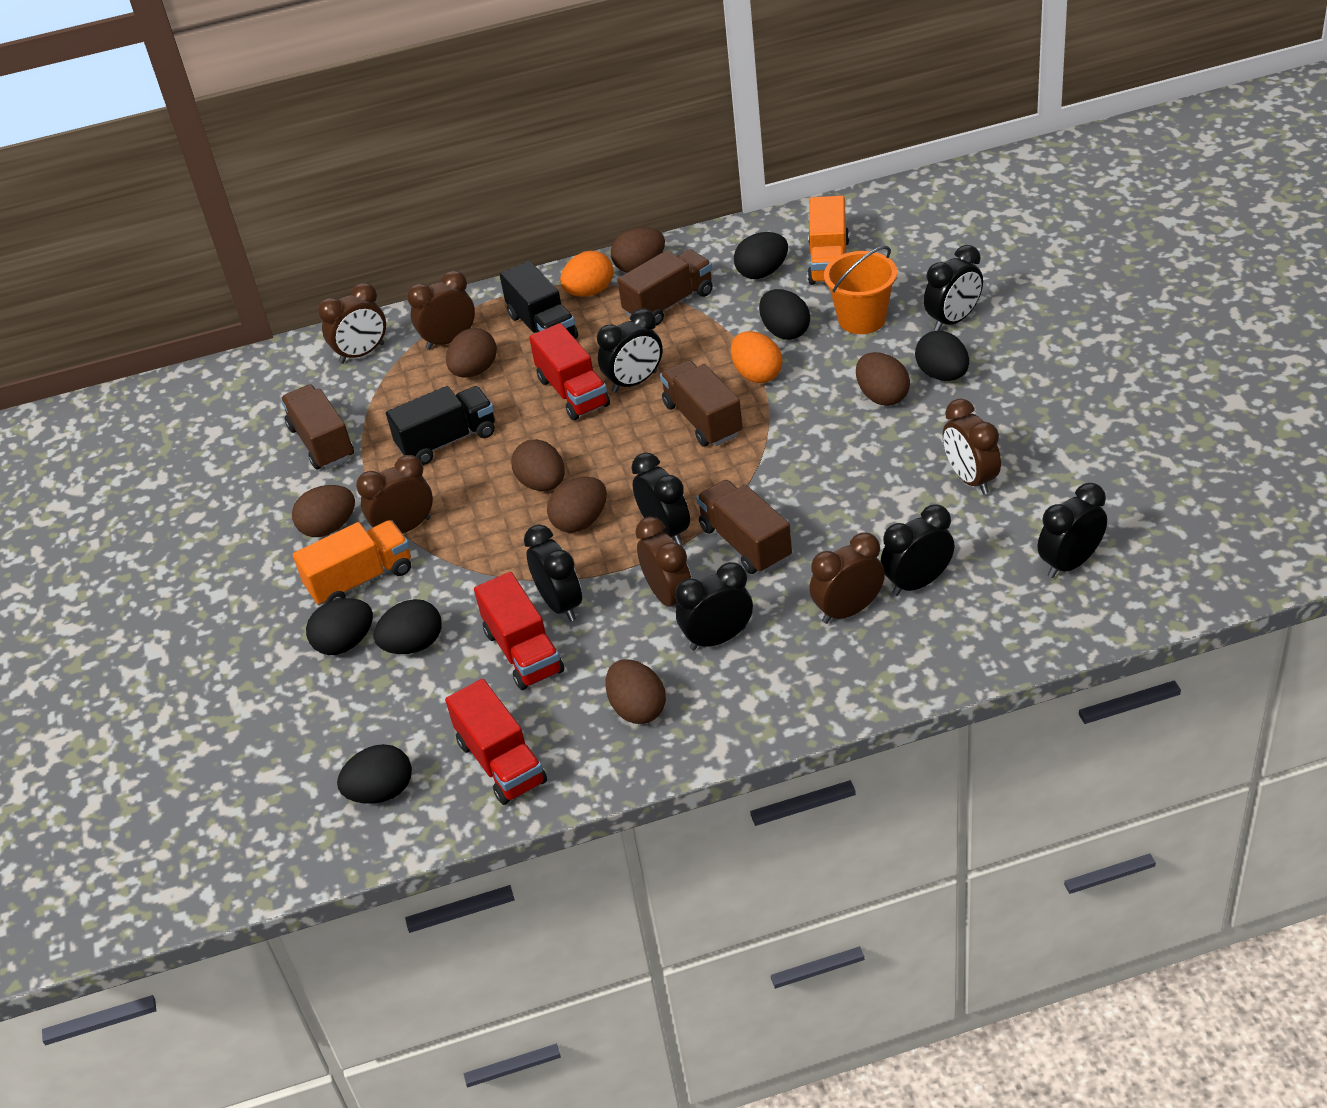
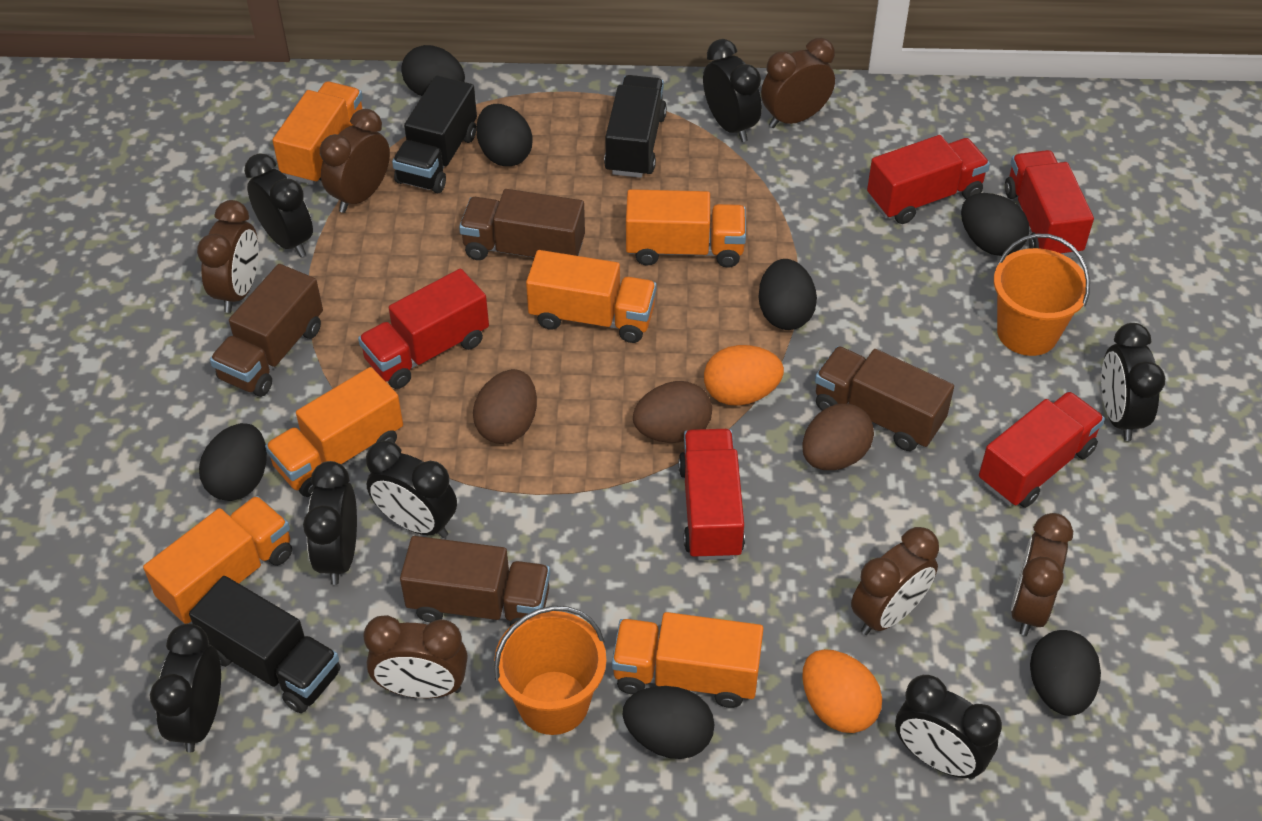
black egg: 6 -> 7
black truck: 2 -> 3
brown egg: 7 -> 3
orange bucket: 1 -> 2
orange truck: 2 -> 6
red truck: 3 -> 5

